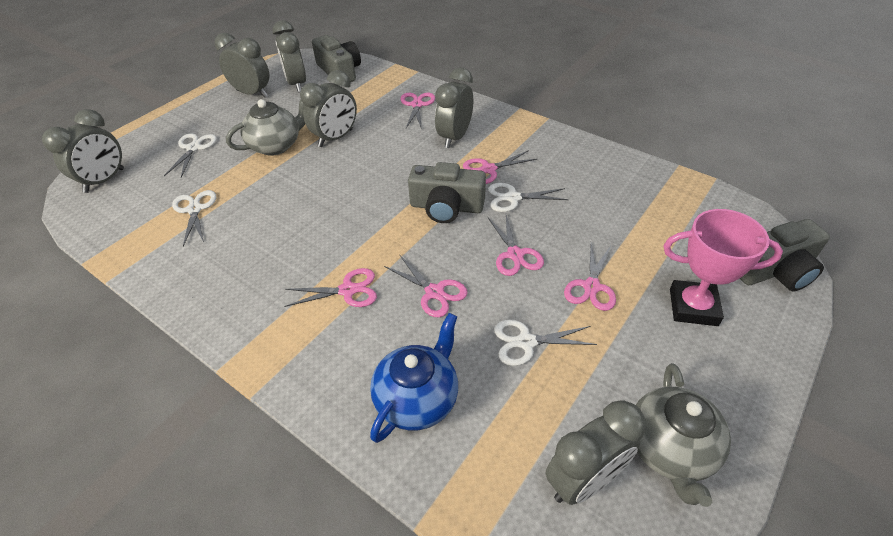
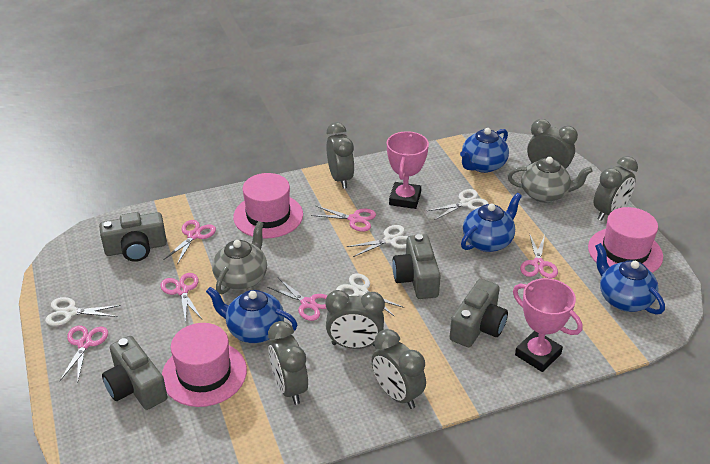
blue teapot: 1 -> 4
grey camera: 3 -> 4
pink hat: 0 -> 3
pink trophy: 1 -> 2

